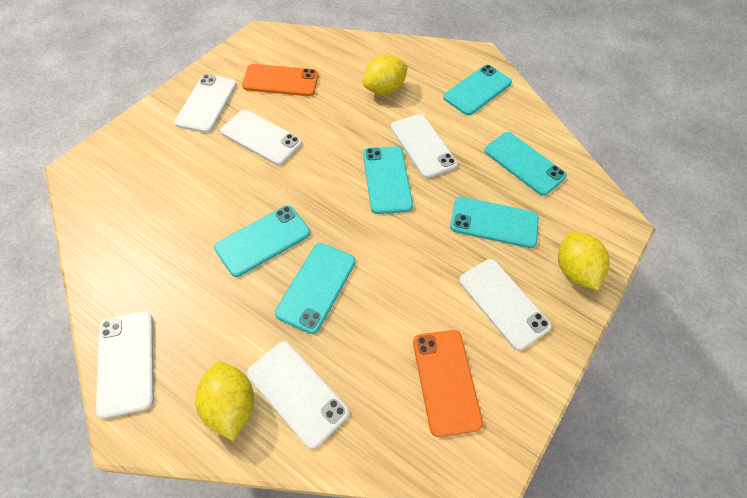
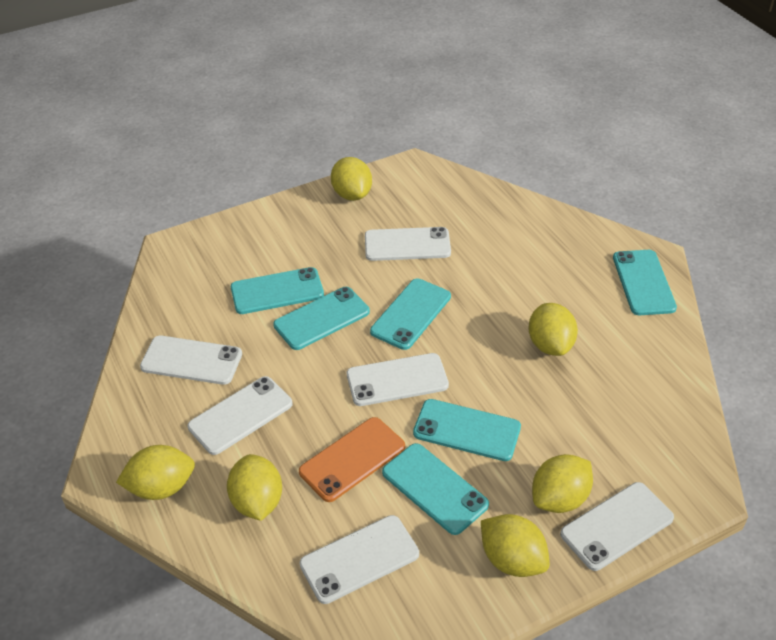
orange phone: 2 -> 1
yellow lemon: 3 -> 6

